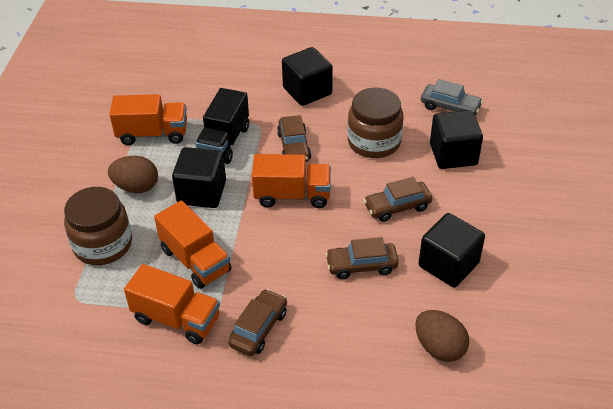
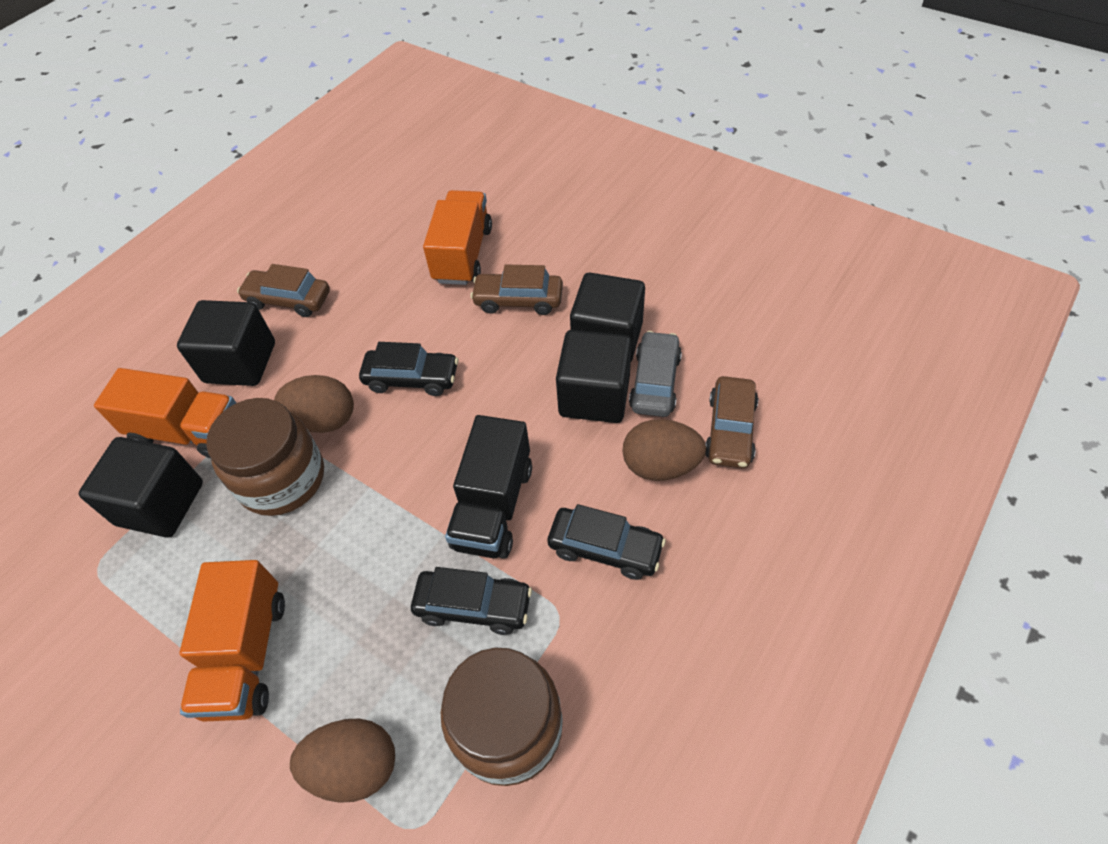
black car: 0 -> 3
brown car: 4 -> 3
brown egg: 2 -> 3
orange truck: 4 -> 3

